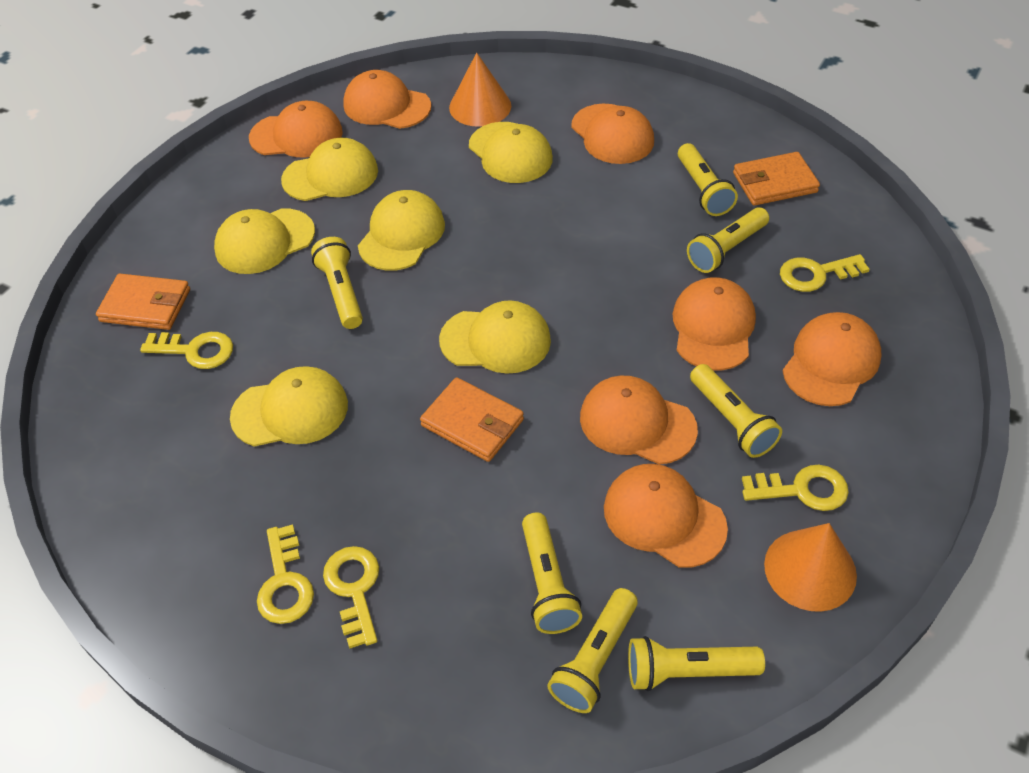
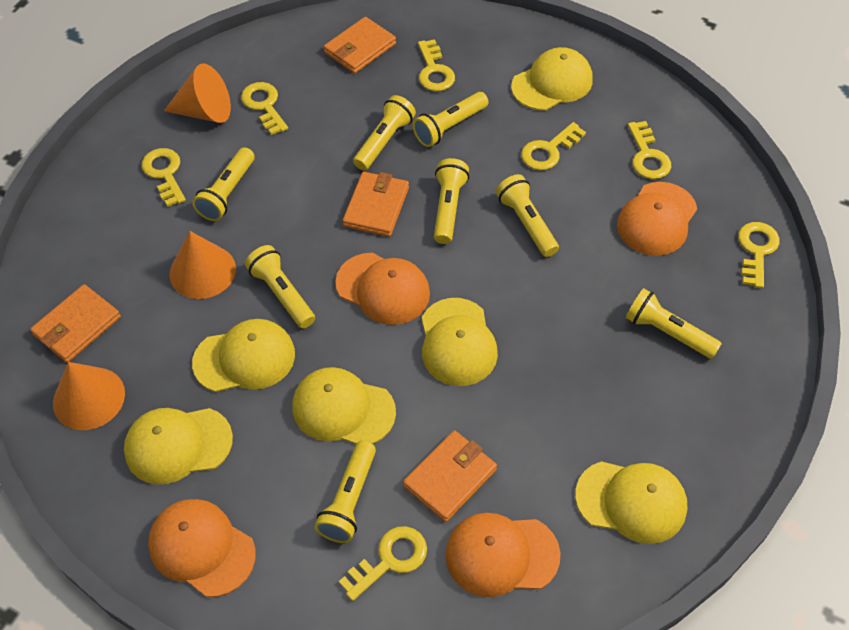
orange cap: 7 -> 4
orange cone: 2 -> 3
orange wallet: 3 -> 4
yellow flashlight: 7 -> 8
yellow key: 5 -> 7

